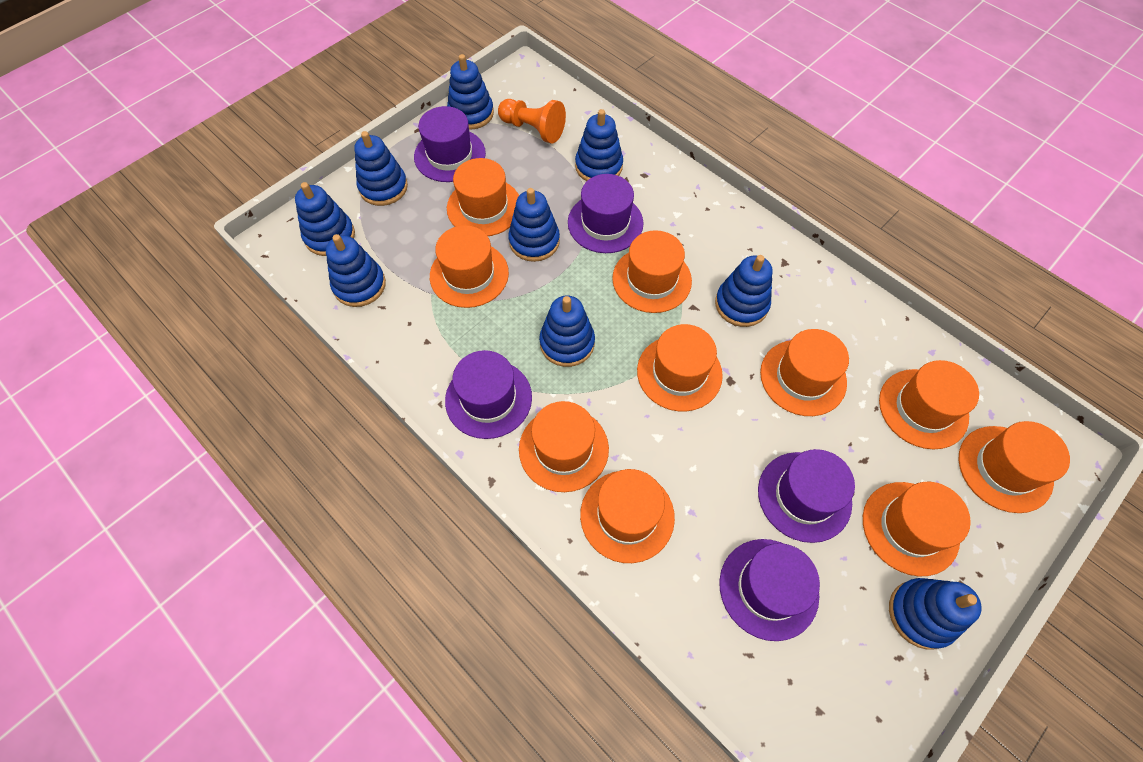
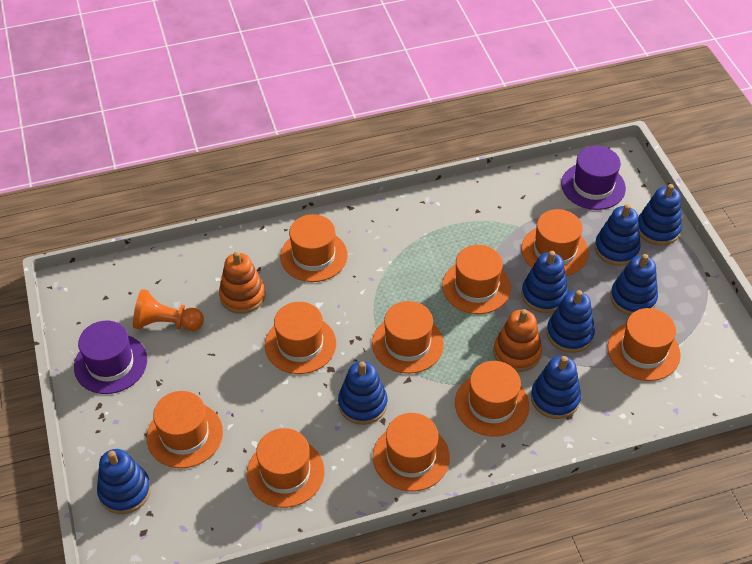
blue stacking toy: 9 -> 8
orange stacking toy: 0 -> 2
purple hat: 5 -> 2

